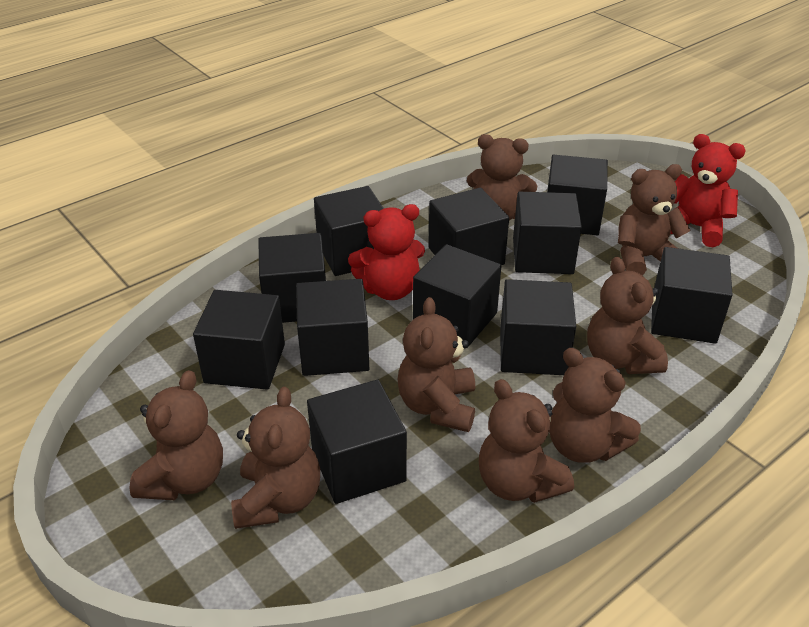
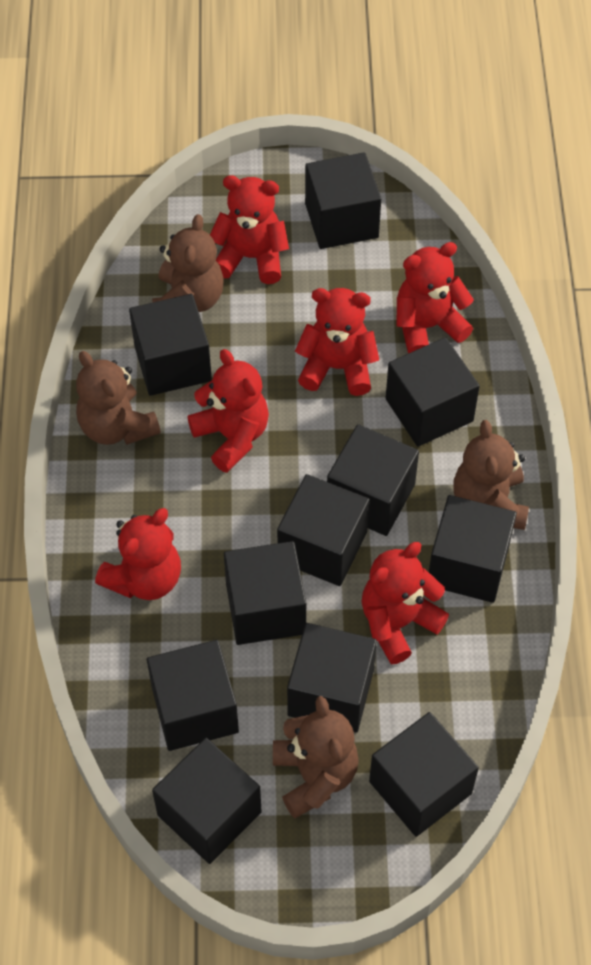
brown teddy bear: 8 -> 4
red teddy bear: 2 -> 6

